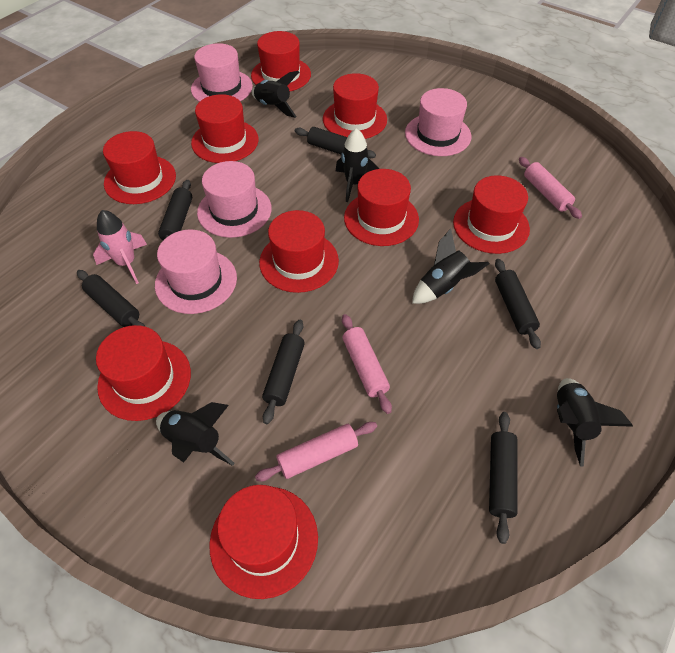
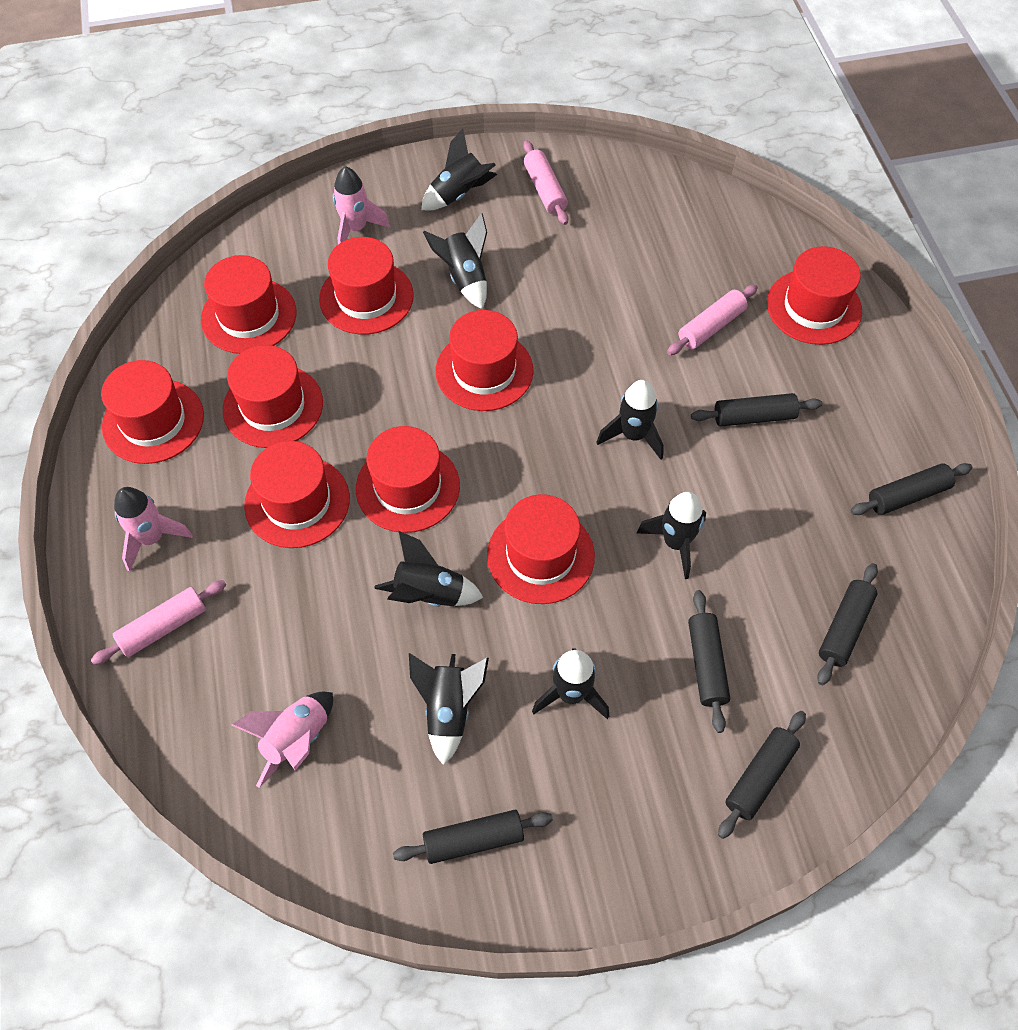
black rocket: 5 -> 7
pink hat: 4 -> 0
pink rocket: 1 -> 3

